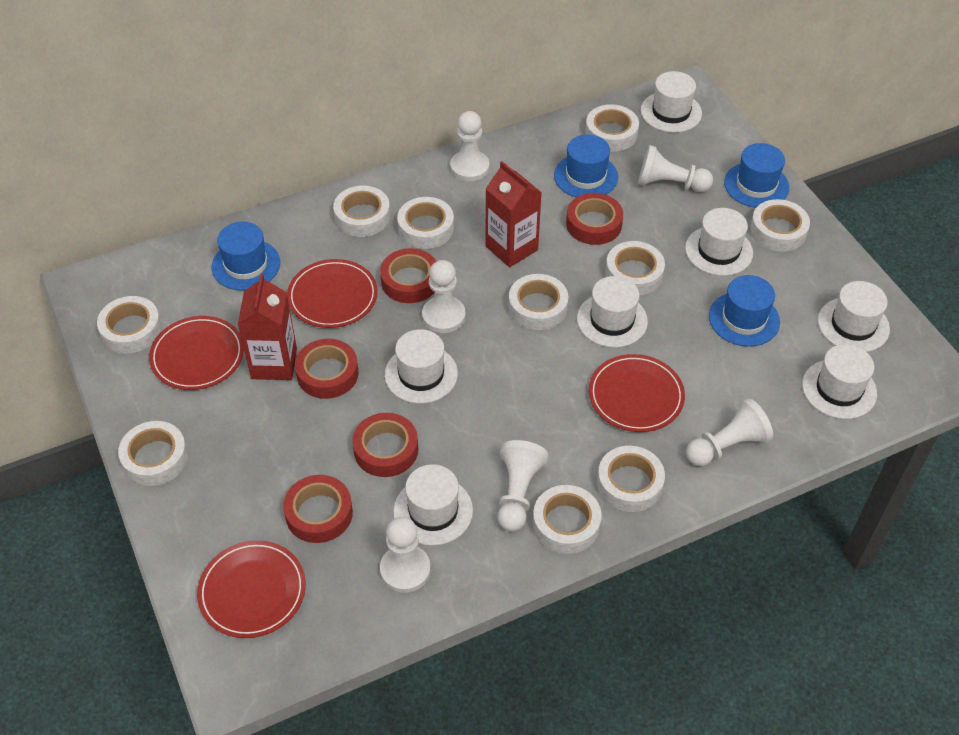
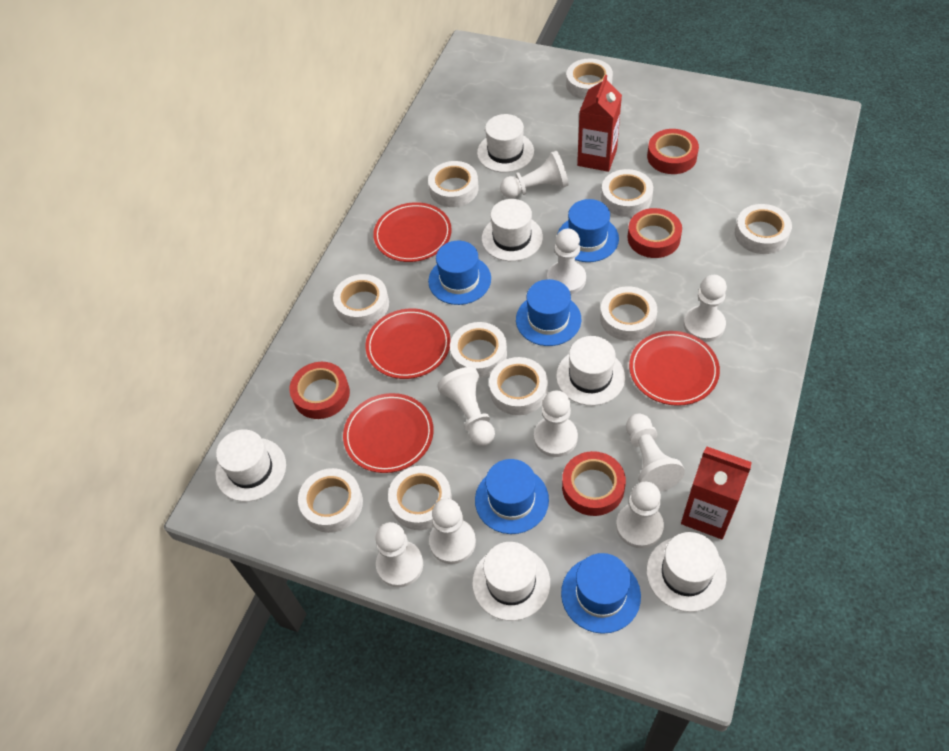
blue hat: 4 -> 5
red tape: 5 -> 4
white hat: 7 -> 6
white pawn: 6 -> 9

